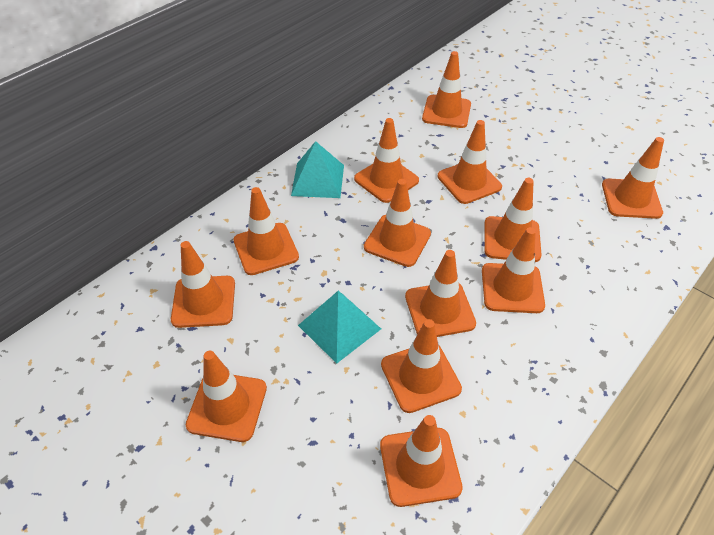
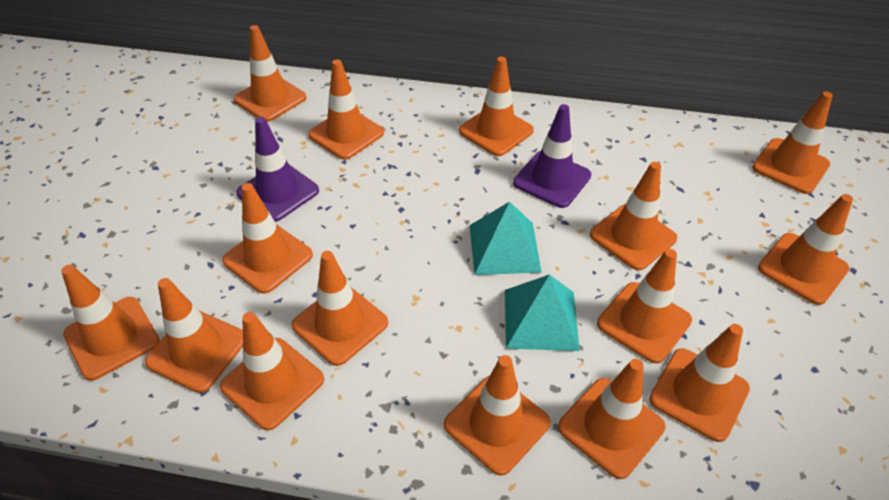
orange traffic cone: 13 -> 15
purple traffic cone: 0 -> 2

